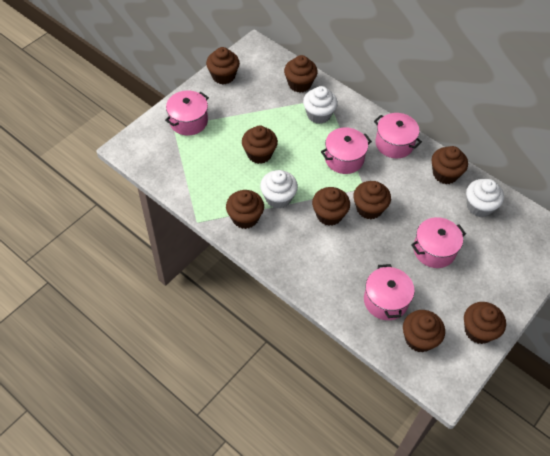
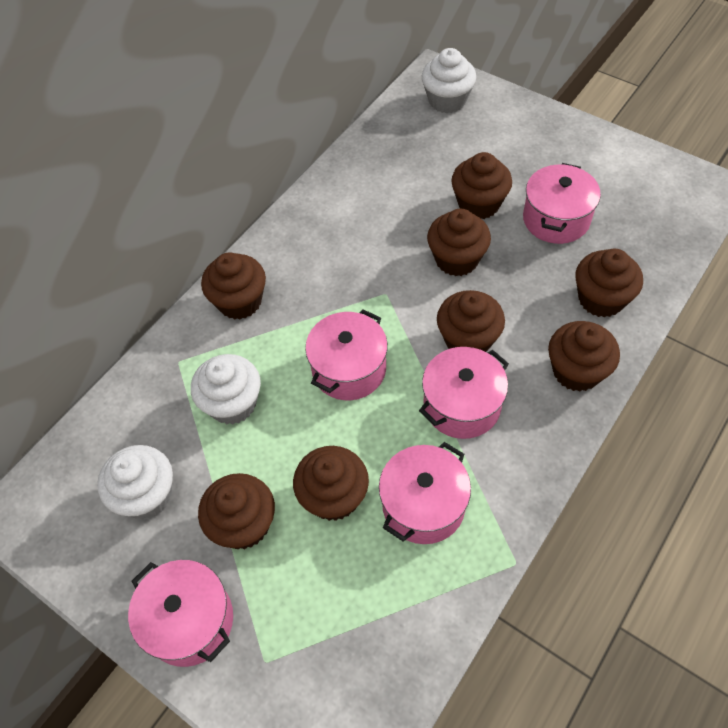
brown cupcake: 9 -> 8

